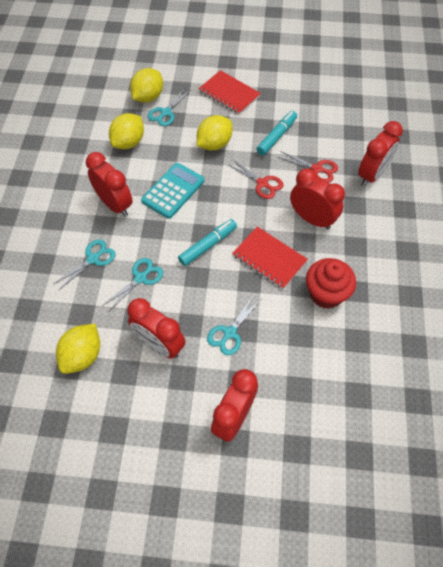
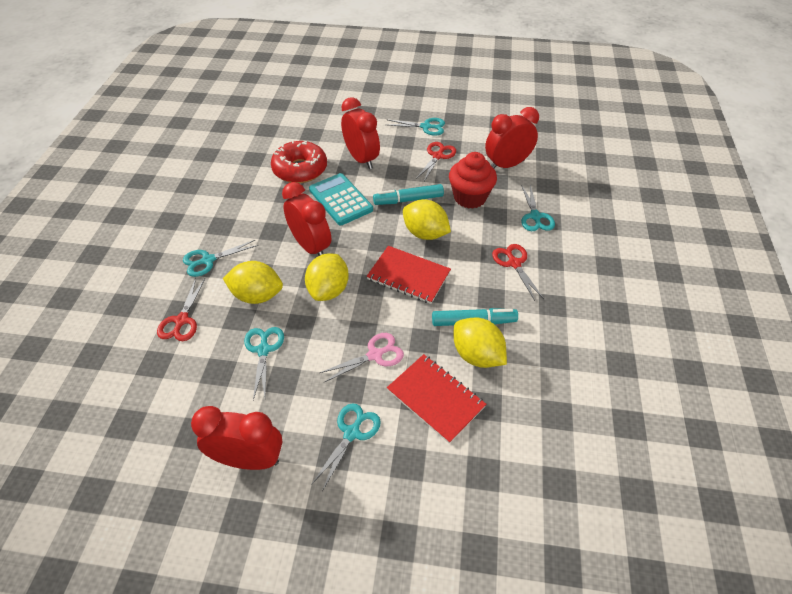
pink scissors: 0 -> 1
red clock: 5 -> 4
red donut: 0 -> 1
red scissors: 2 -> 3
turquoise scissors: 4 -> 5

